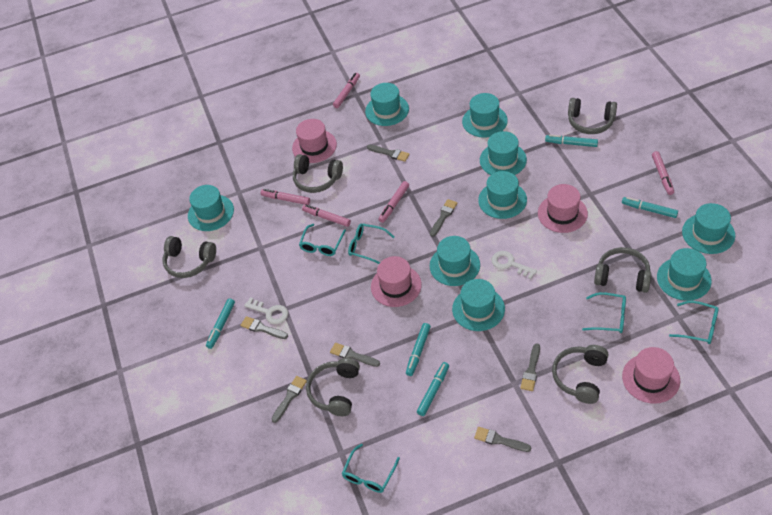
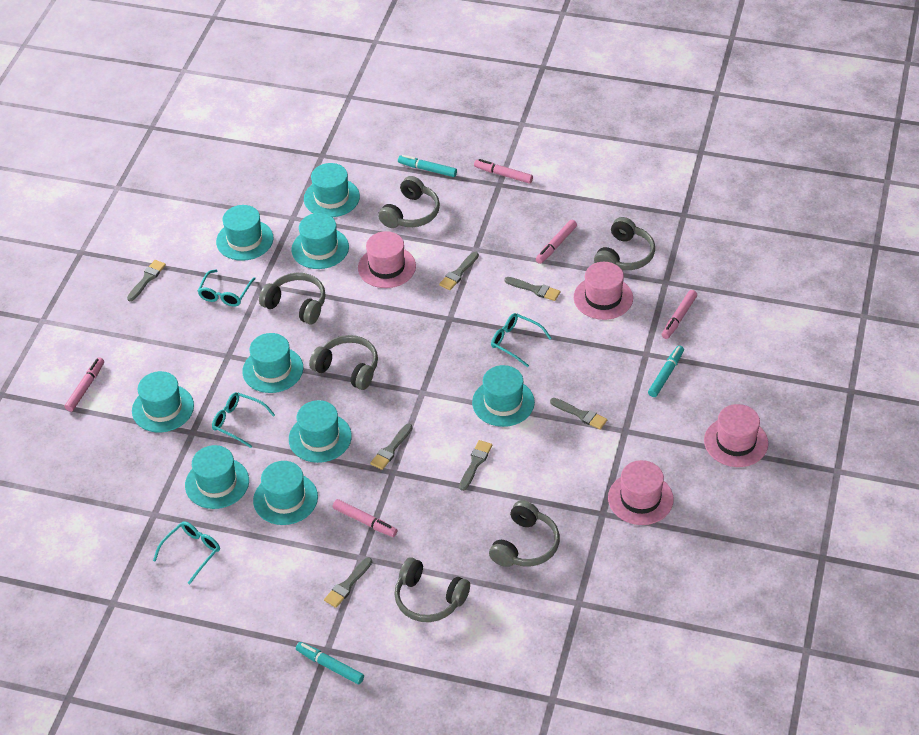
turquoise glasses: 5 -> 4
turquoise marker: 5 -> 3
white key: 2 -> 0

